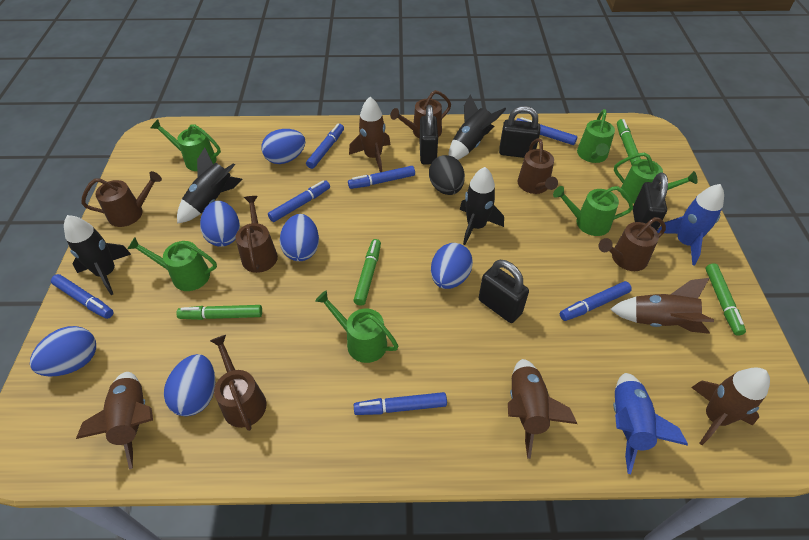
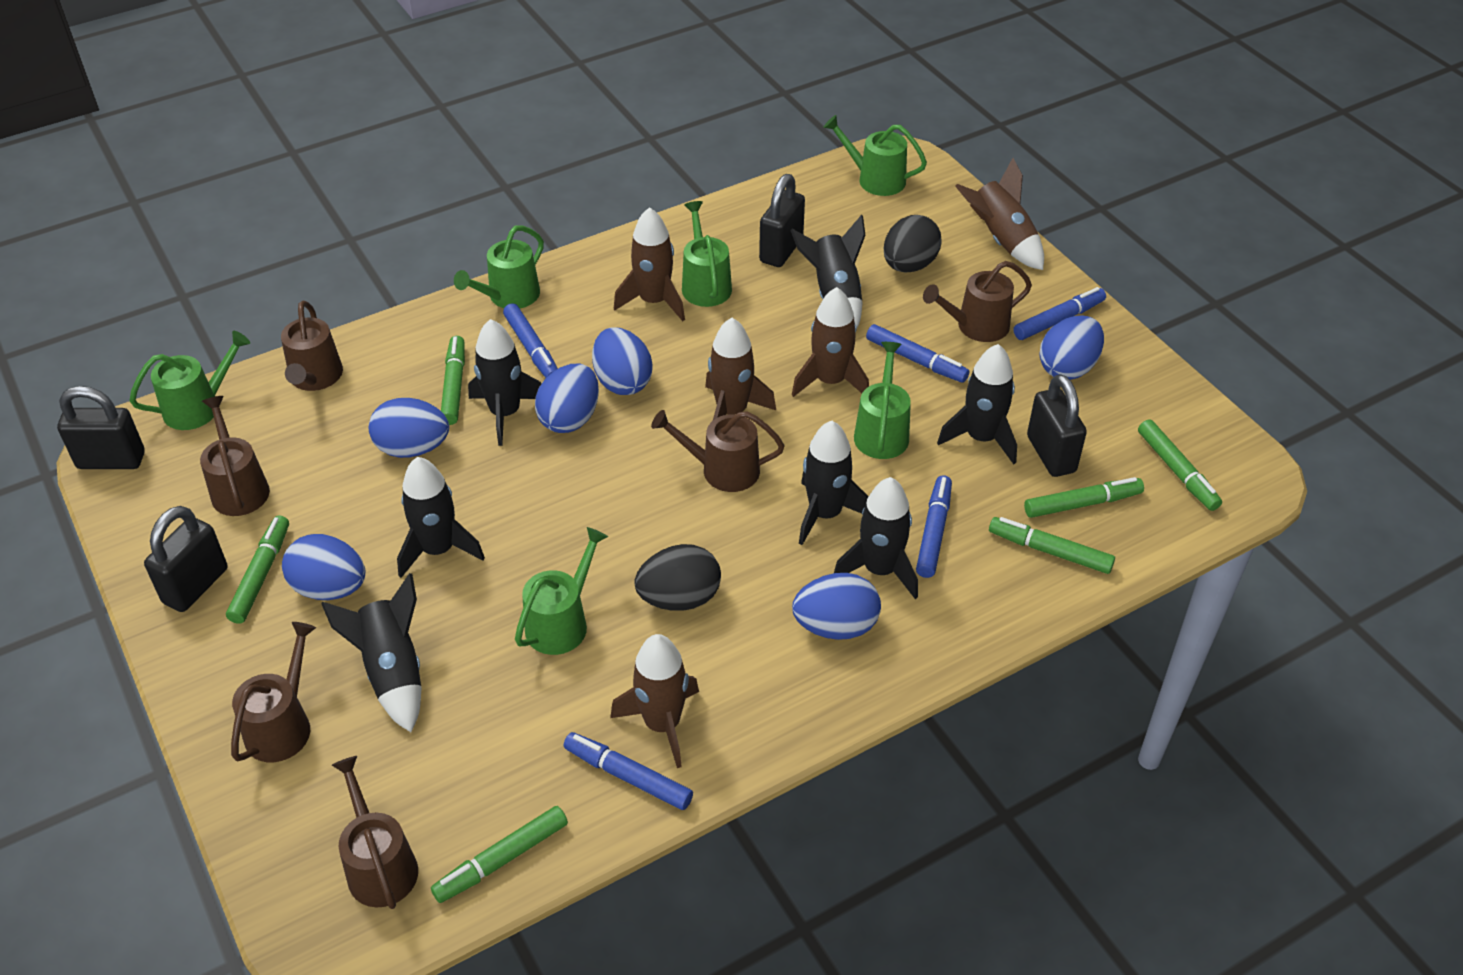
black egg: 1 -> 2
black rocket: 4 -> 7
blue marker: 7 -> 5
blue rocket: 2 -> 0
green marker: 4 -> 6

